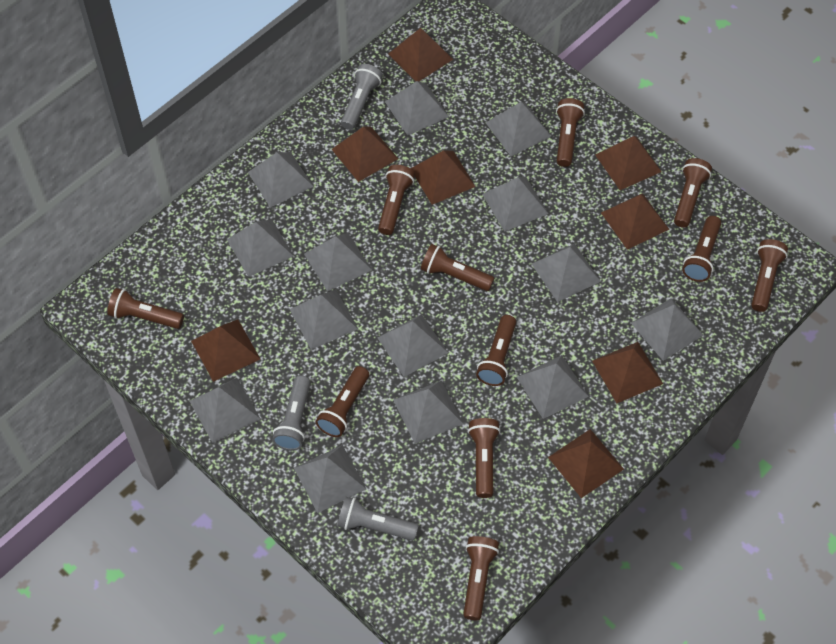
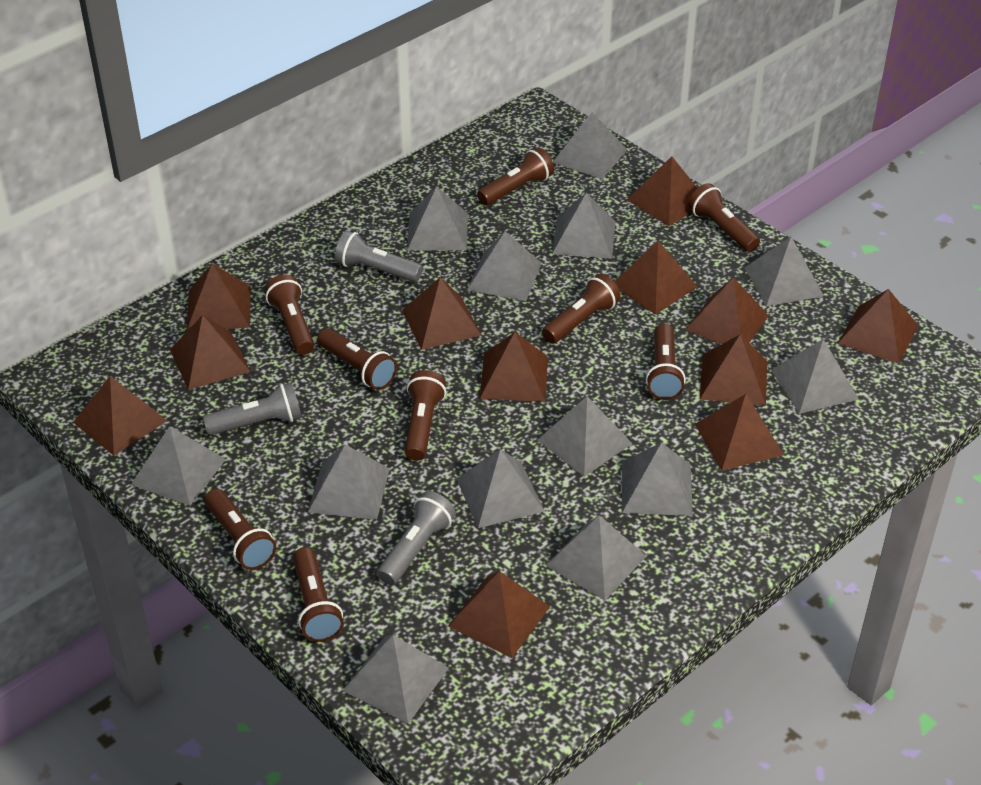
brown flashlight: 11 -> 9
brown pyramid: 8 -> 12
grey pyramid: 14 -> 13

